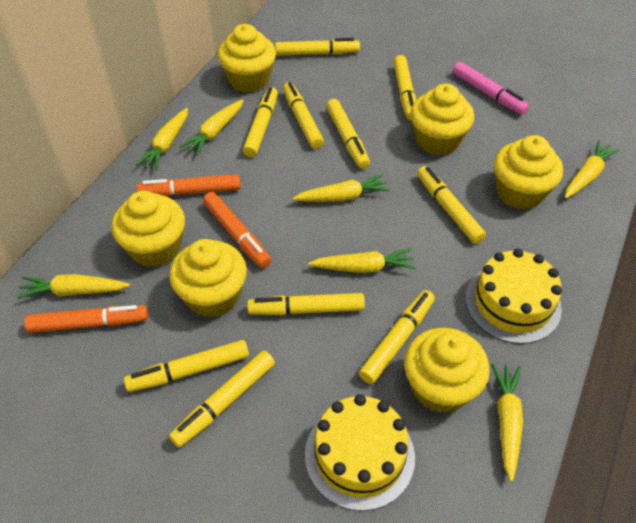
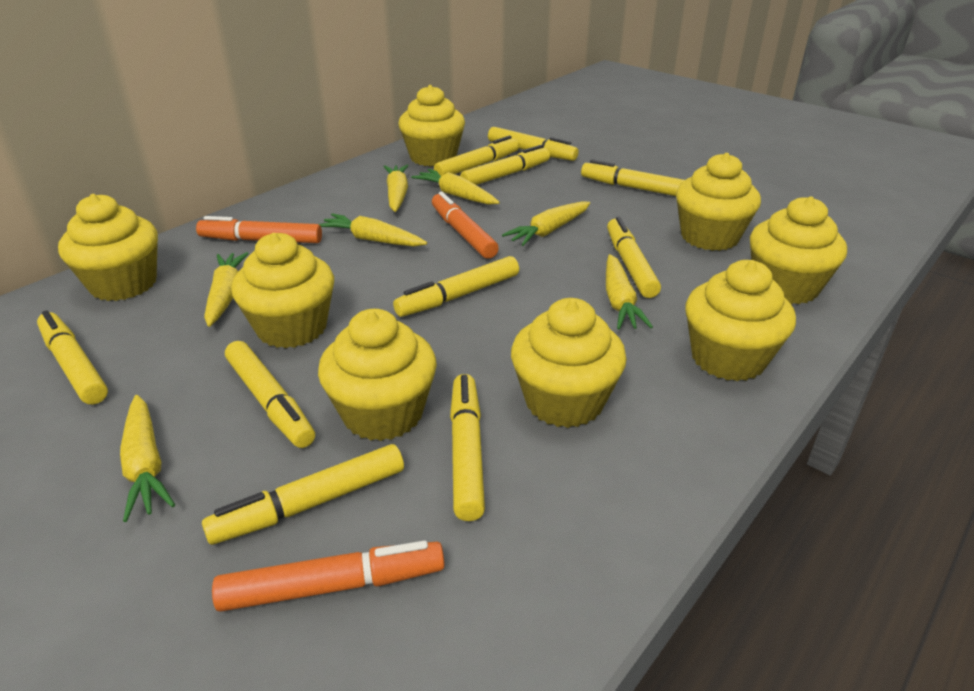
pink marker: 1 -> 0
yellow cake: 2 -> 0
yellow cupcake: 6 -> 8

